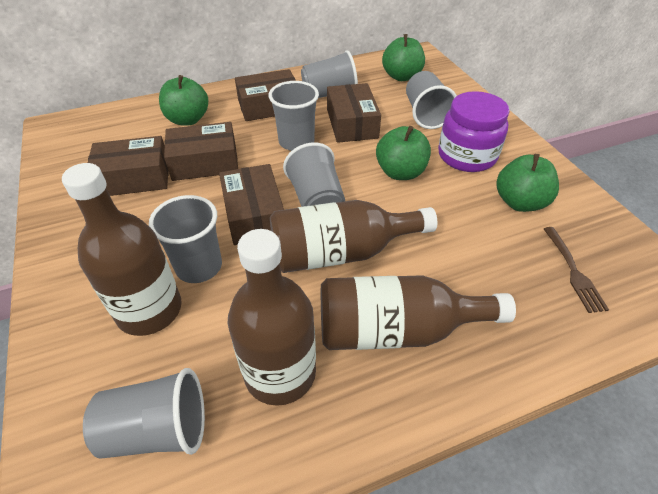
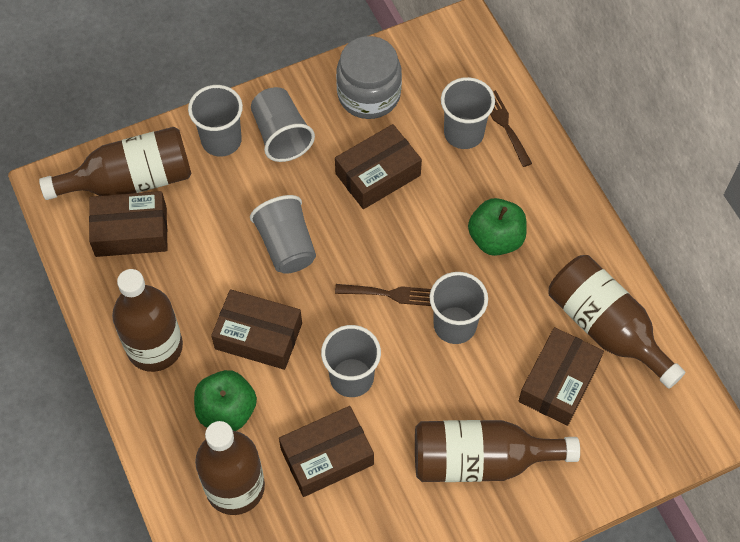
brown bottle: 4 -> 5
brown fork: 1 -> 2
green apple: 4 -> 2
grey jar: 0 -> 1
purple jar: 1 -> 0

